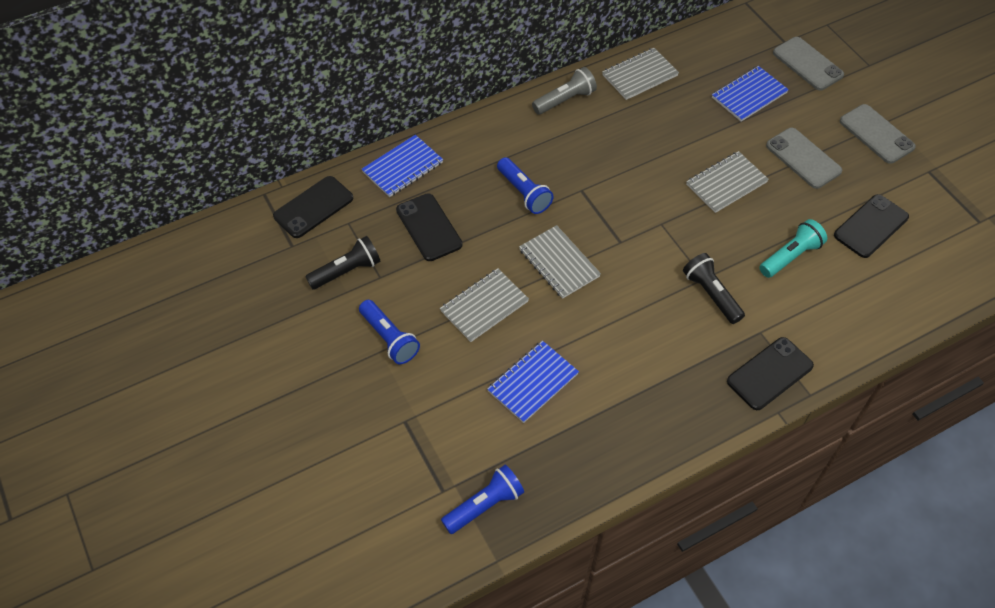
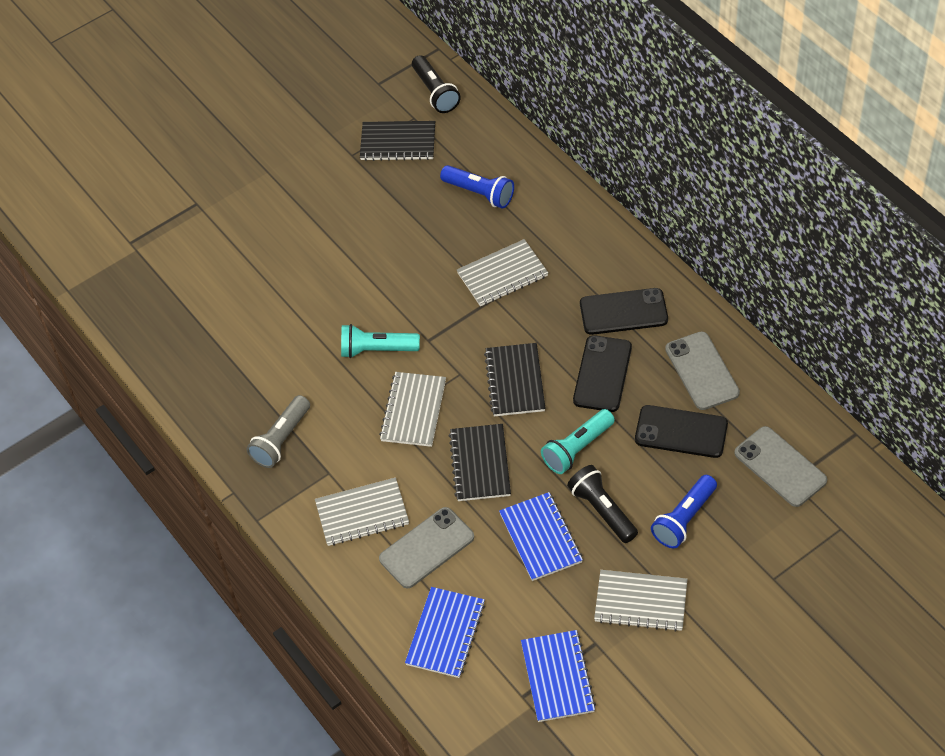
black notebook: 0 -> 3
black phone: 4 -> 3
blue flashlight: 3 -> 2
turquoise flashlight: 1 -> 2

